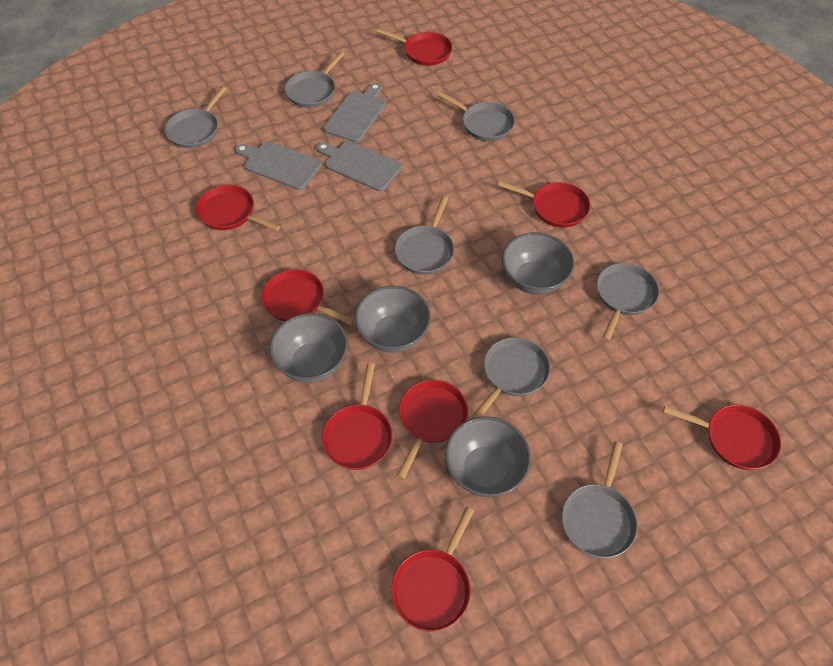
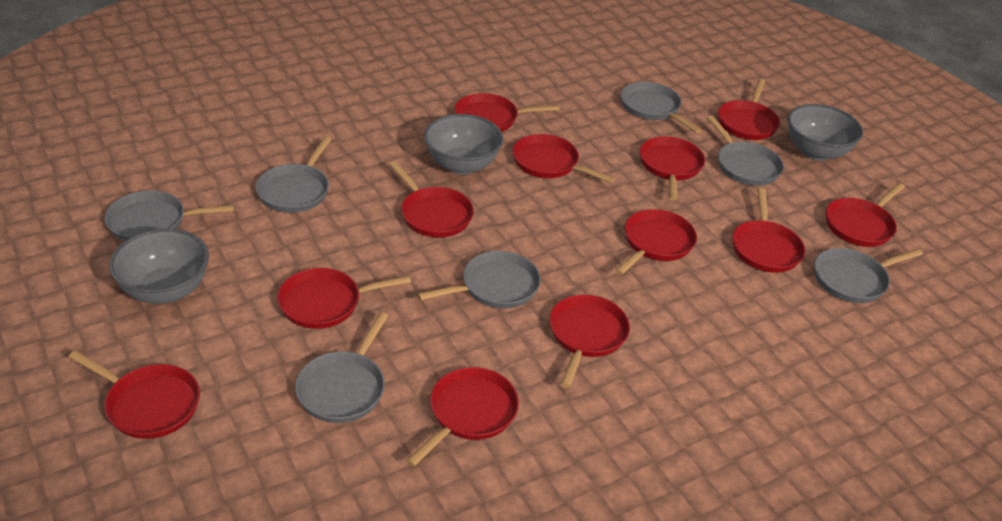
grey bowl: 4 -> 3
grey cutting board: 3 -> 0
red pan: 8 -> 12

